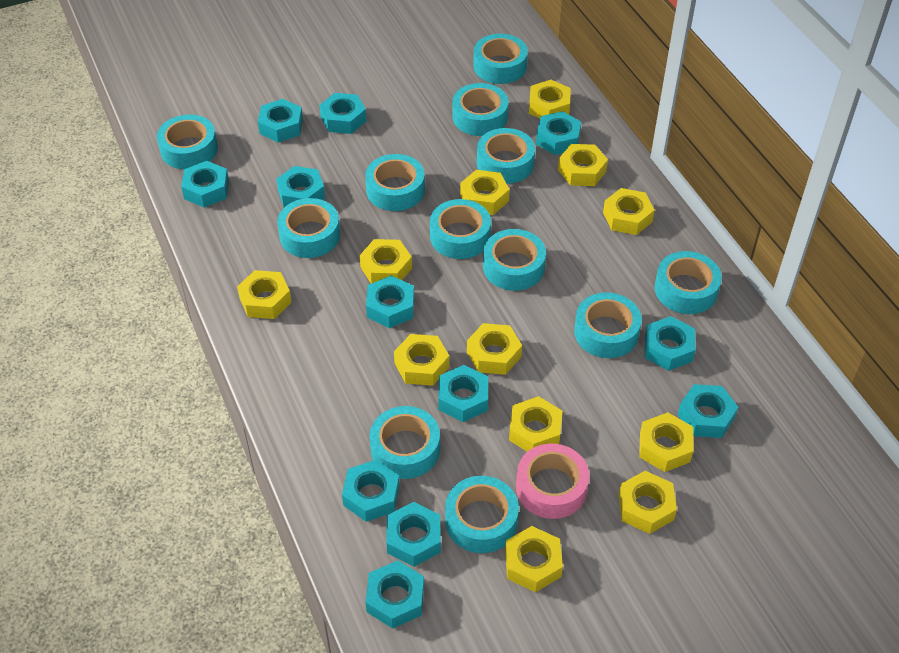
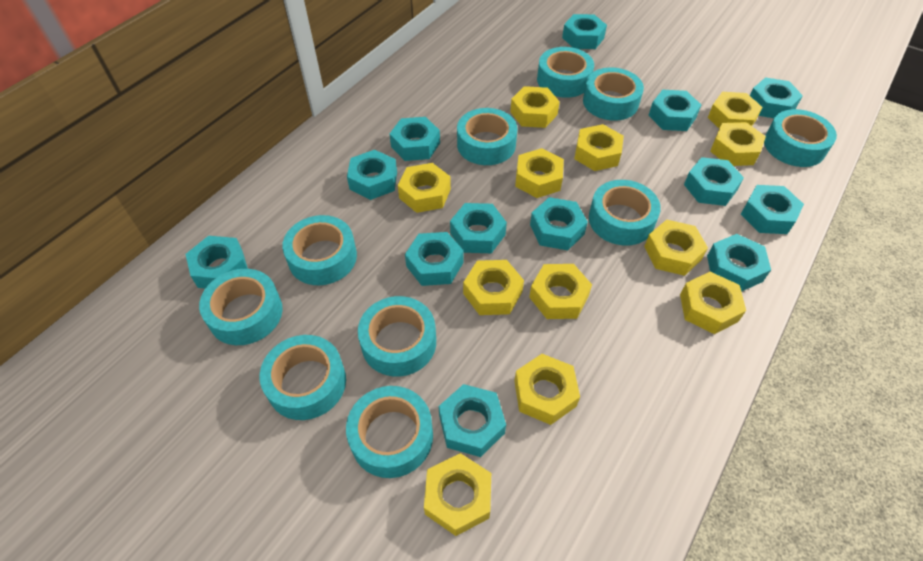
pink tape: 1 -> 0
turquoise nut: 12 -> 13
turquoise tape: 12 -> 10

